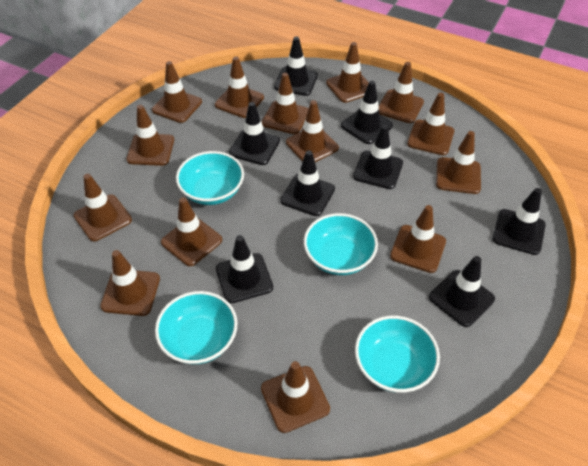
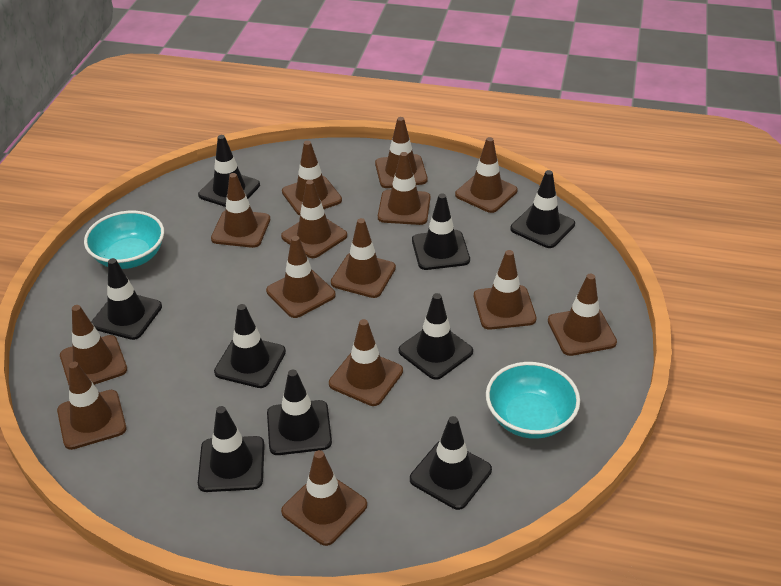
black traffic cone: 8 -> 9
turquoise bowl: 4 -> 2

